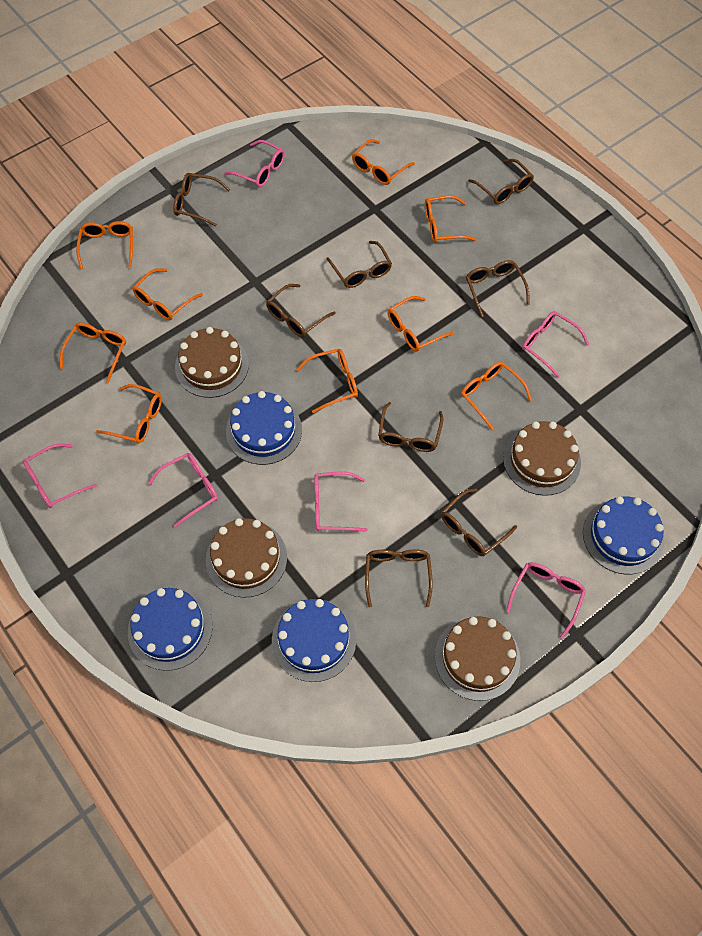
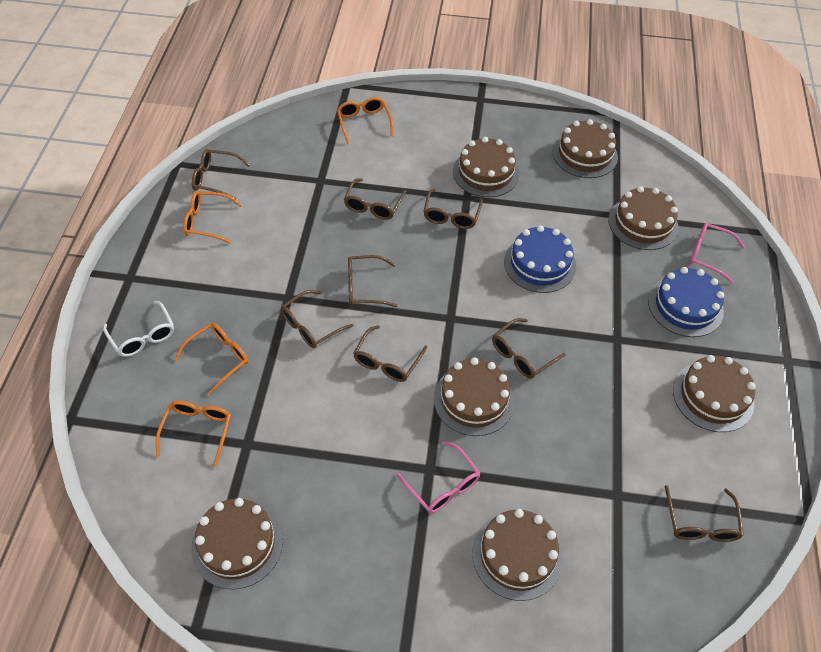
blue cake: 4 -> 2
brown cake: 4 -> 7
orange glasses: 9 -> 4
pink glasses: 6 -> 2
white glasses: 0 -> 1

